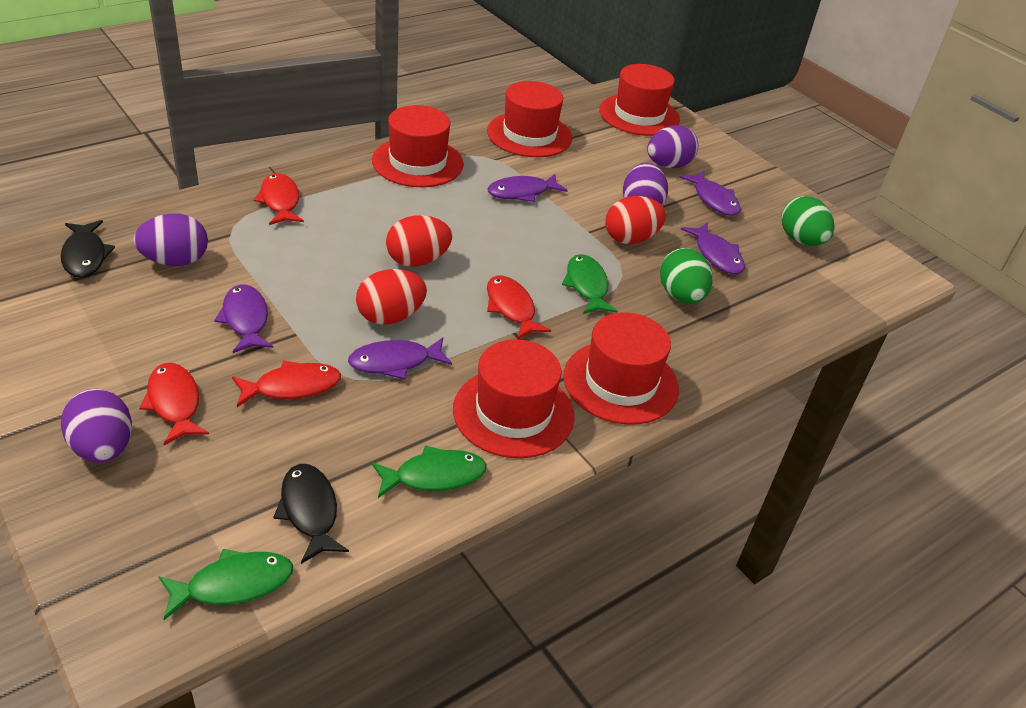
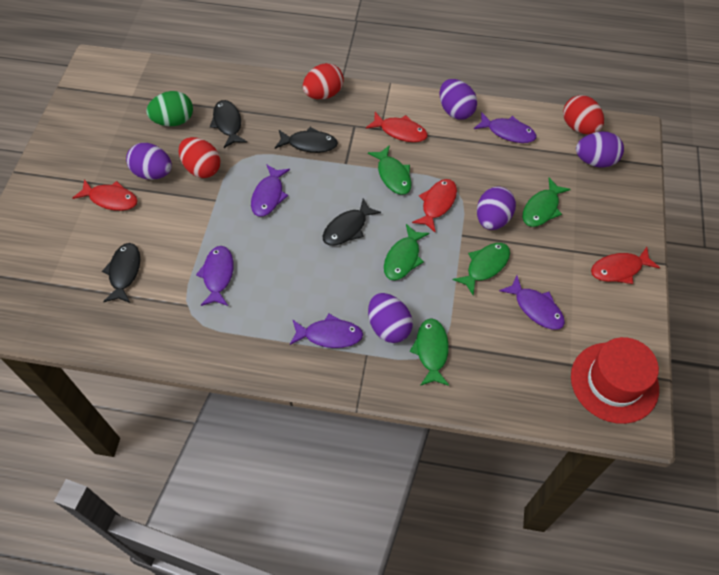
black fish: 2 -> 4
green egg: 2 -> 1
green fish: 3 -> 5
purple egg: 4 -> 5
red hat: 5 -> 1

